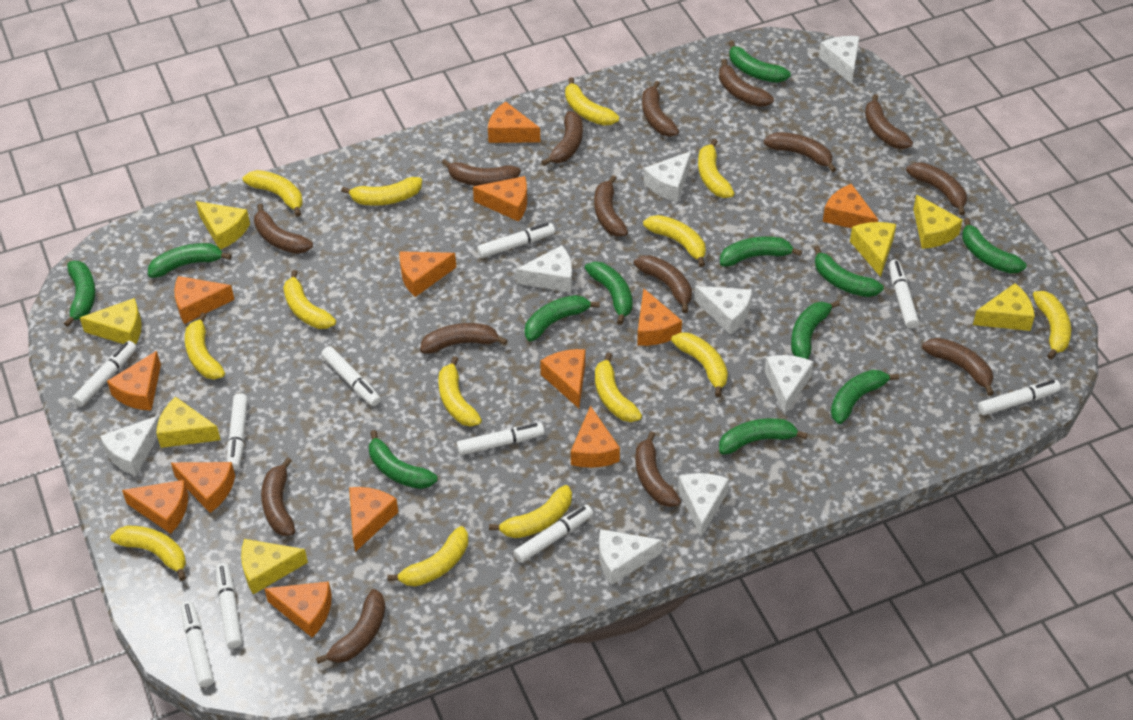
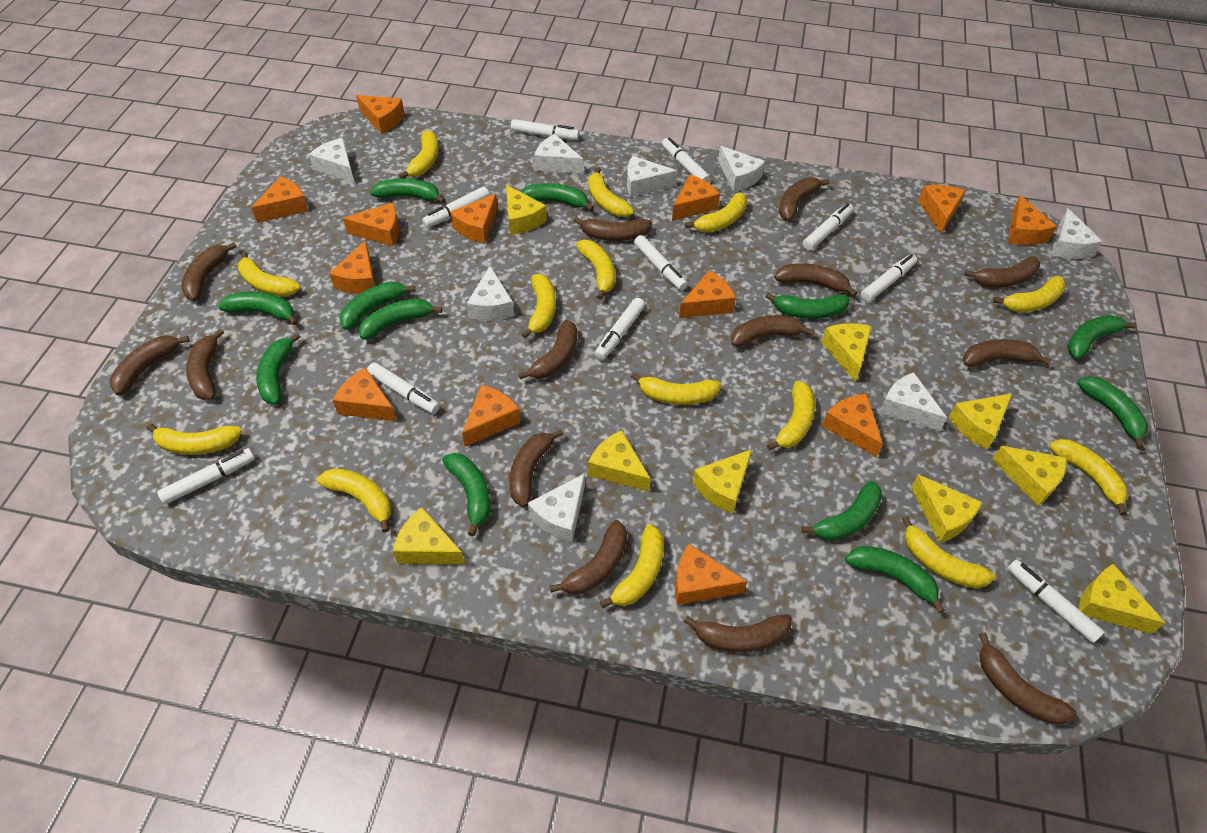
brown banana: 15 -> 14
yellow cheese: 7 -> 9

